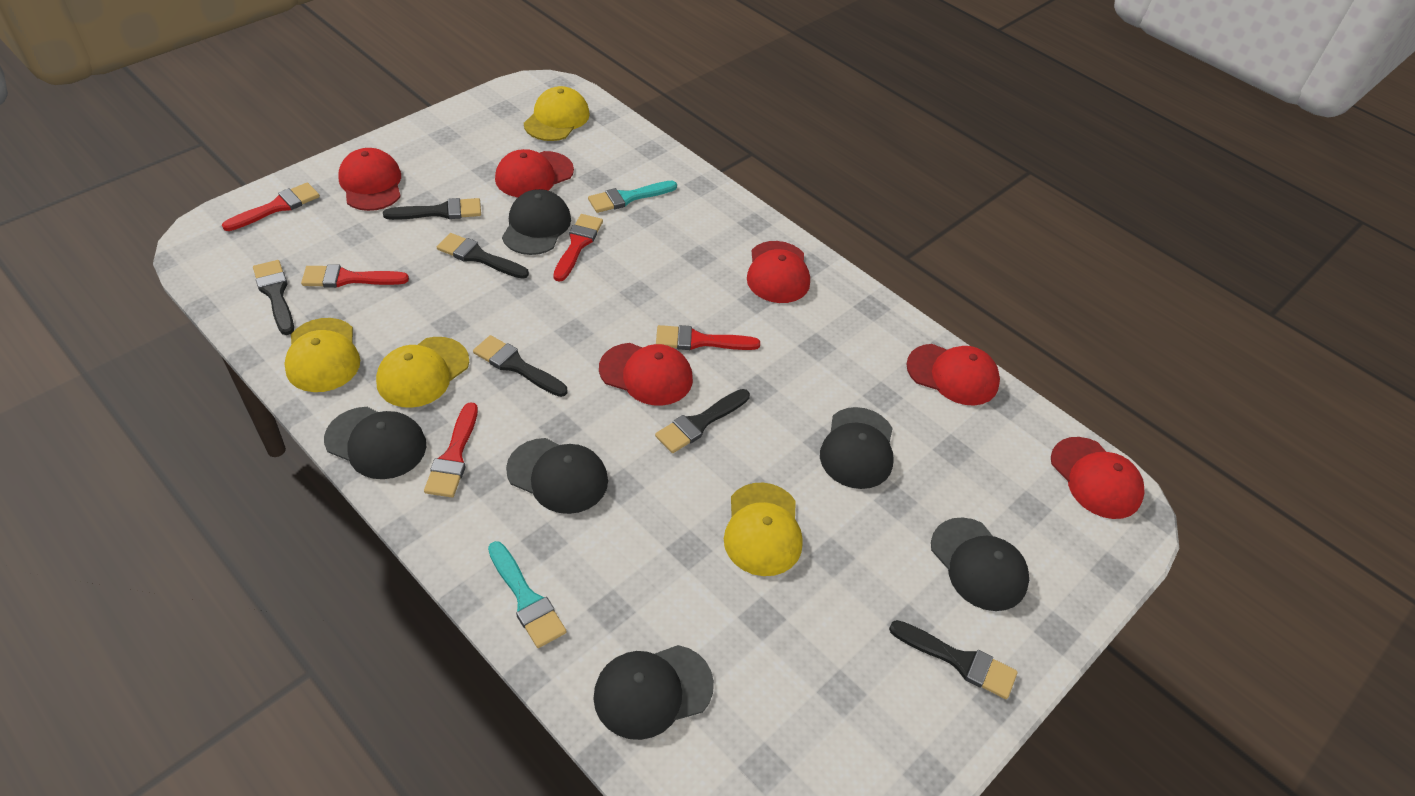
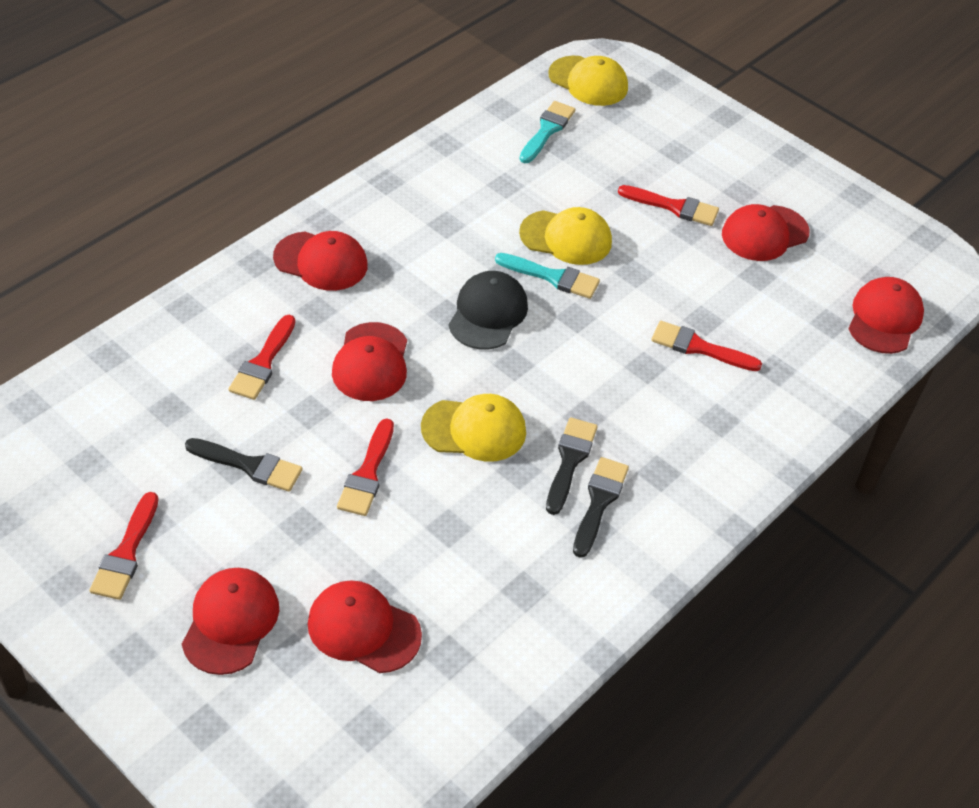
black brush: 6 -> 3
black cap: 6 -> 1
yellow cap: 4 -> 3

